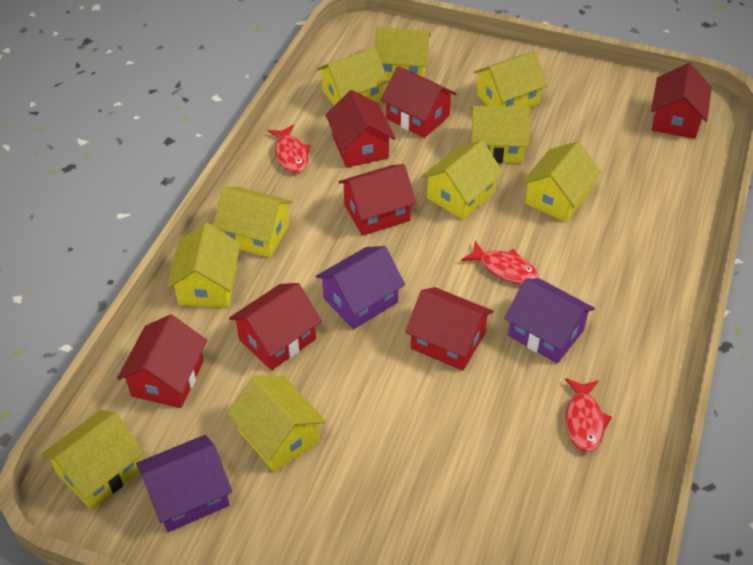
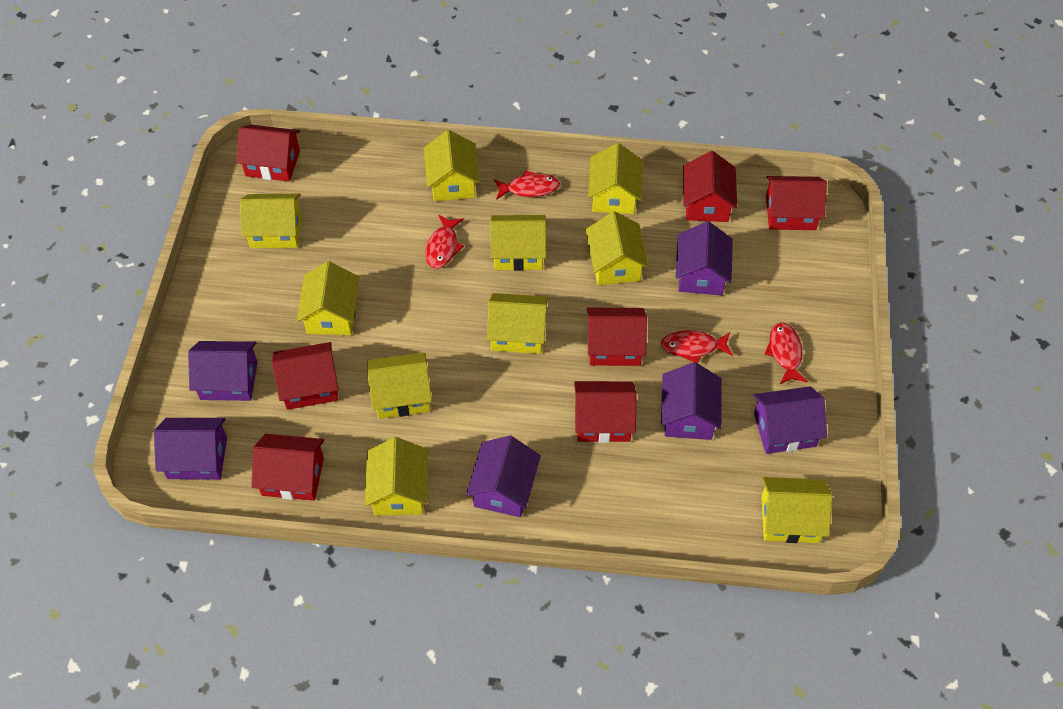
purple house: 3 -> 6
red fish: 3 -> 4

